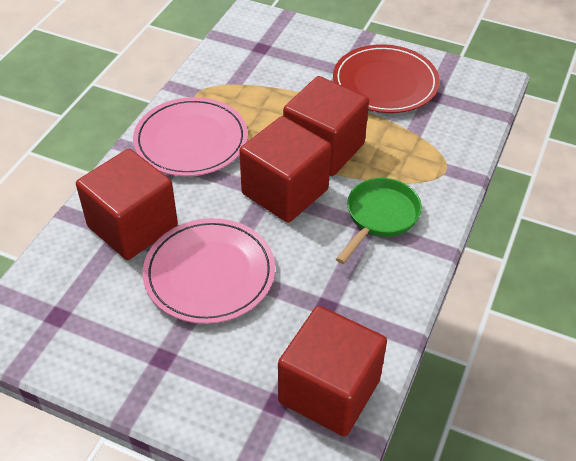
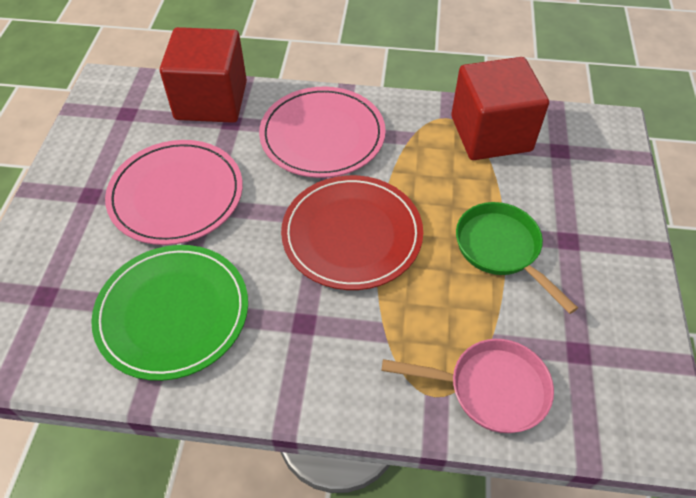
green plate: 0 -> 1
pink pan: 0 -> 1
red cube: 4 -> 2

